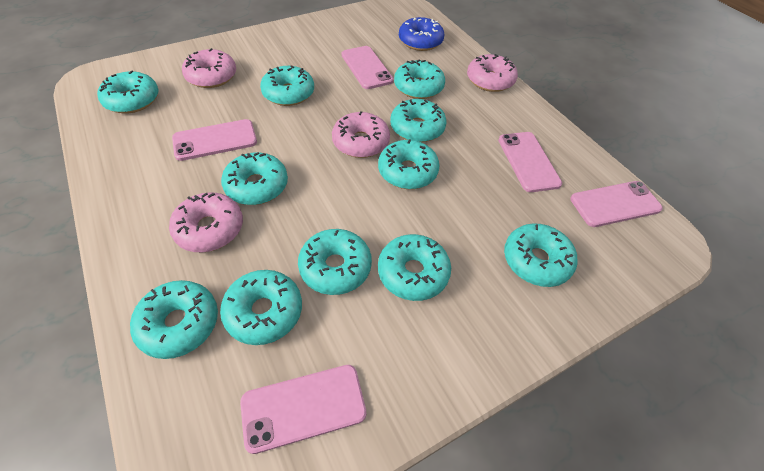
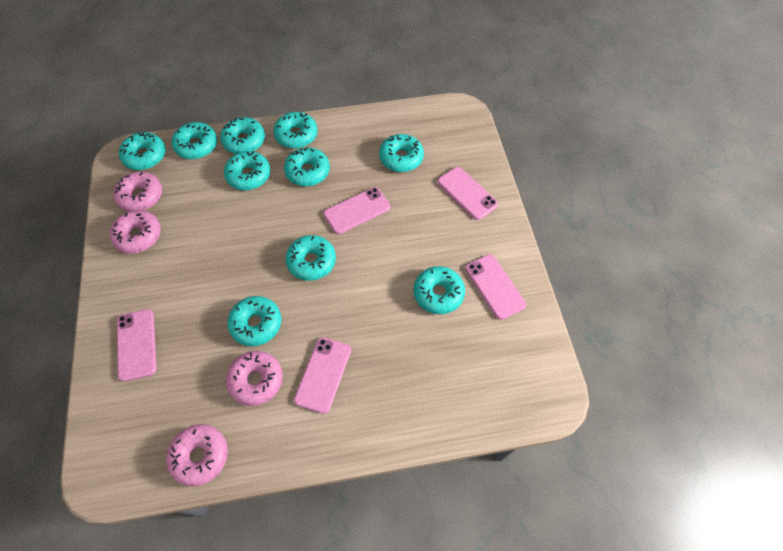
blue donut: 1 -> 0
turquoise donut: 11 -> 10

